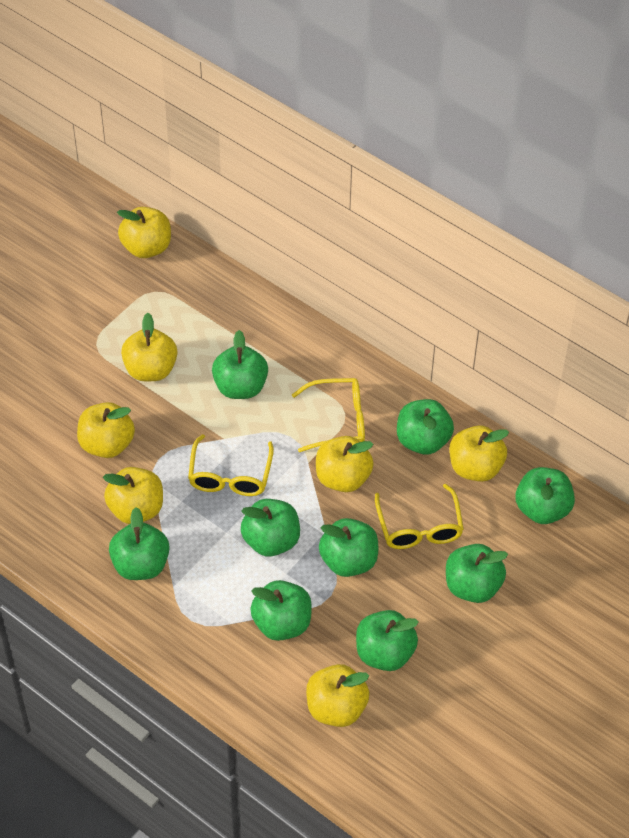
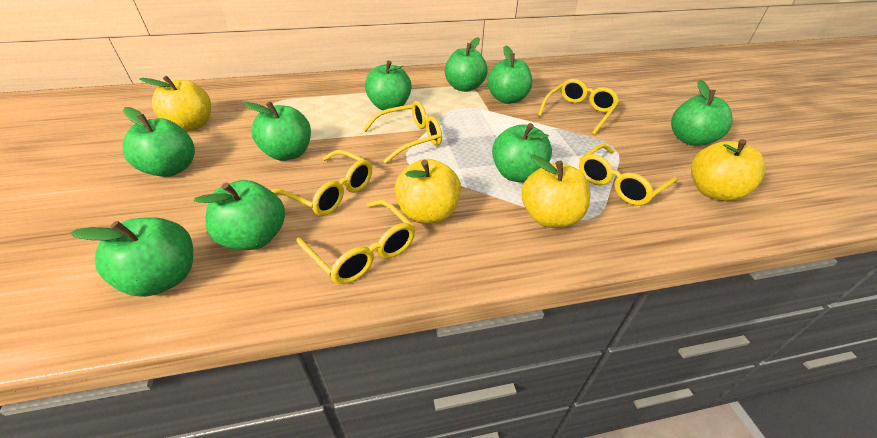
yellow apple: 7 -> 4
yellow glasses: 3 -> 5

